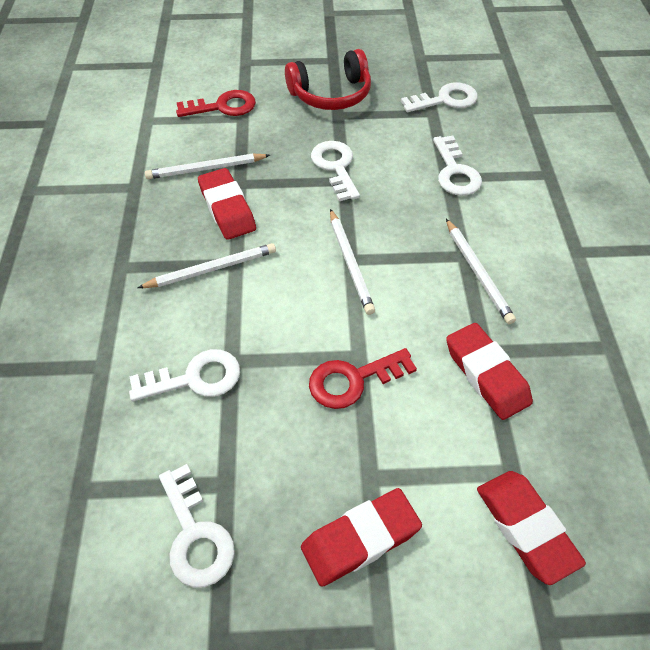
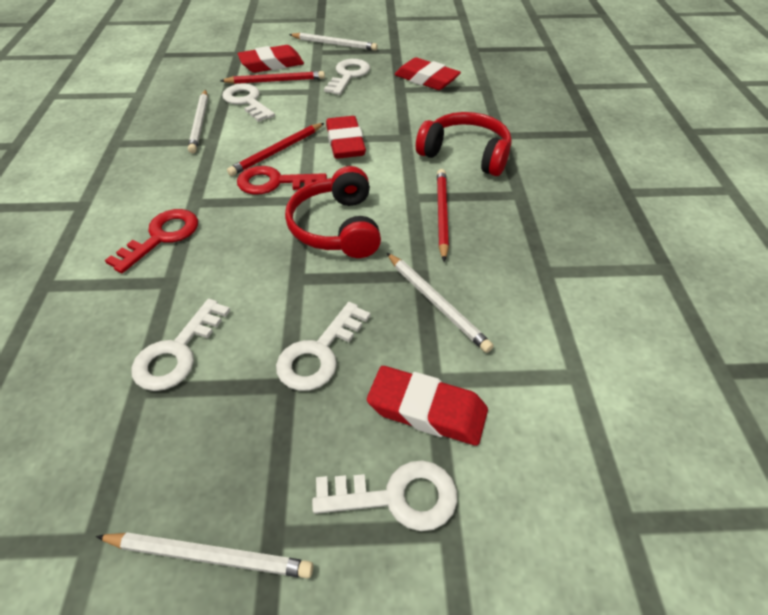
red headphones: 1 -> 2
red pencil: 0 -> 3

